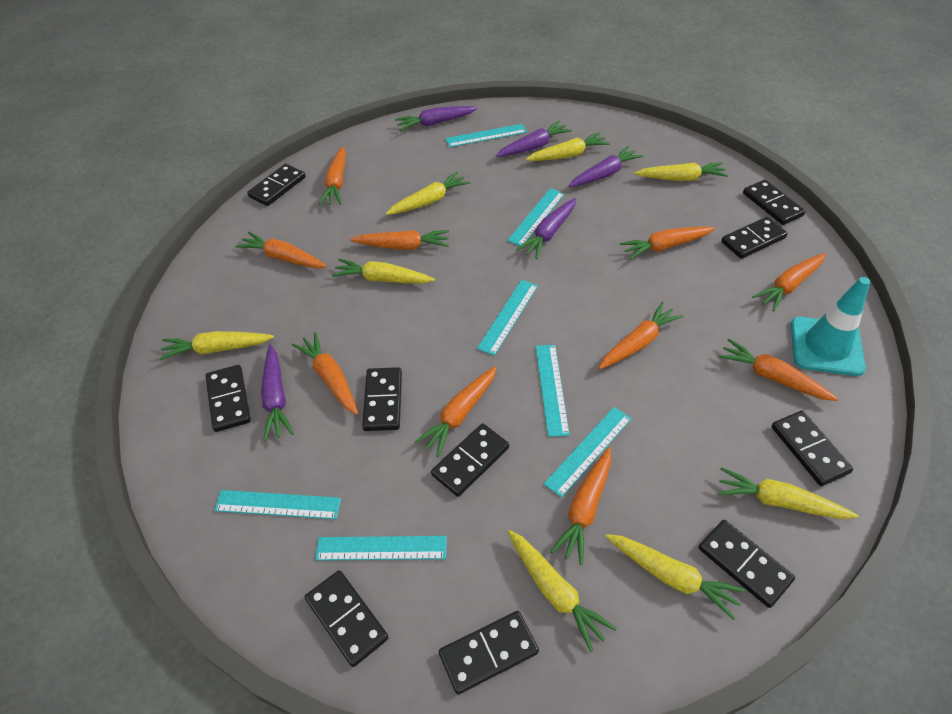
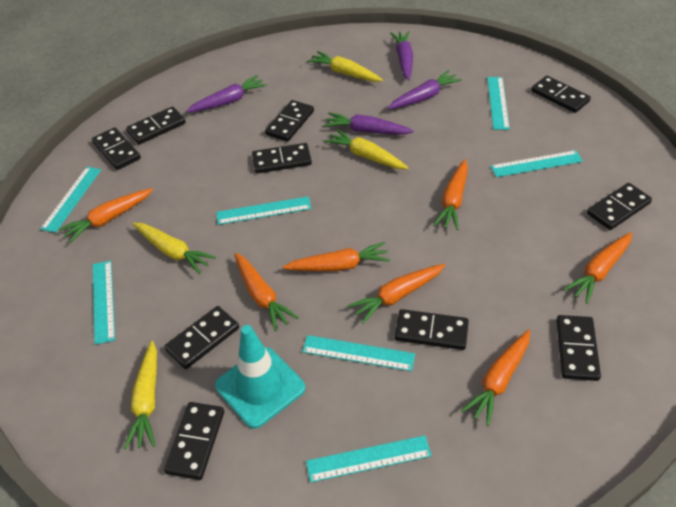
orange carrot: 10 -> 7
purple carrot: 5 -> 4
yellow carrot: 8 -> 4

